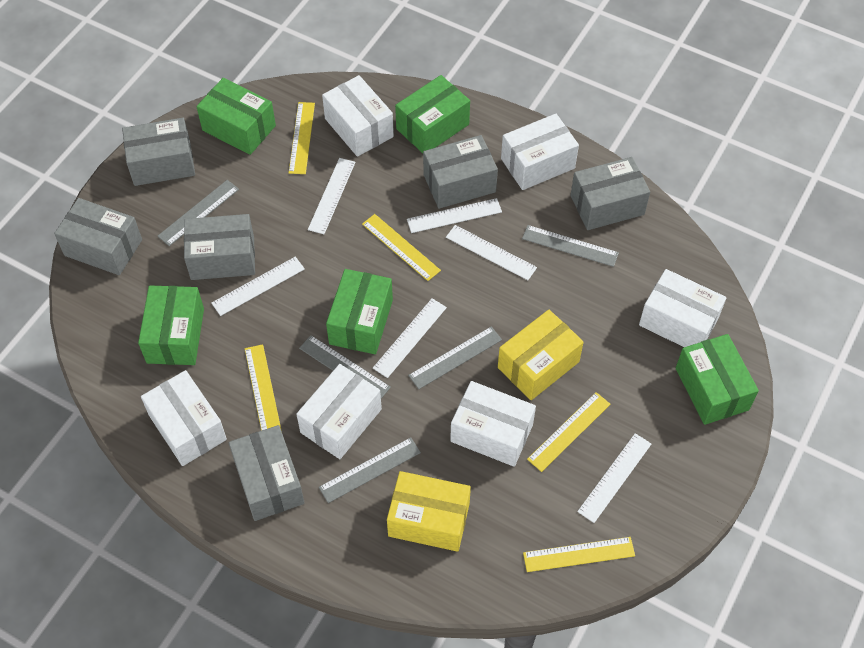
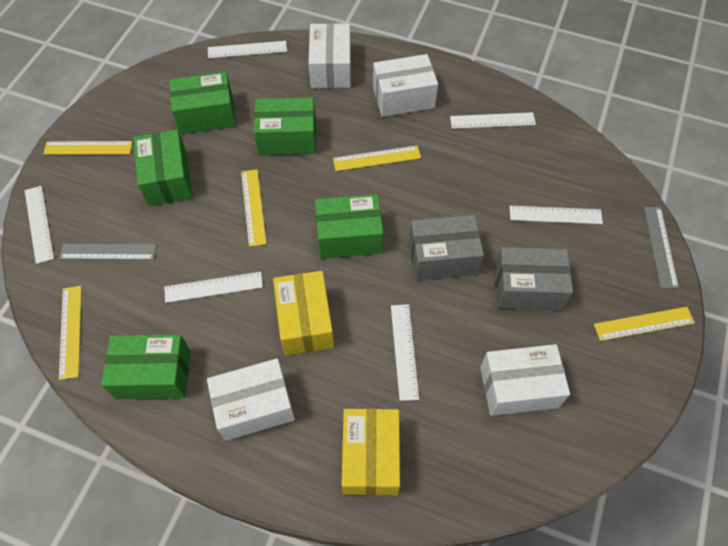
grey box: 6 -> 2
grey ruler: 5 -> 2
white box: 6 -> 4

